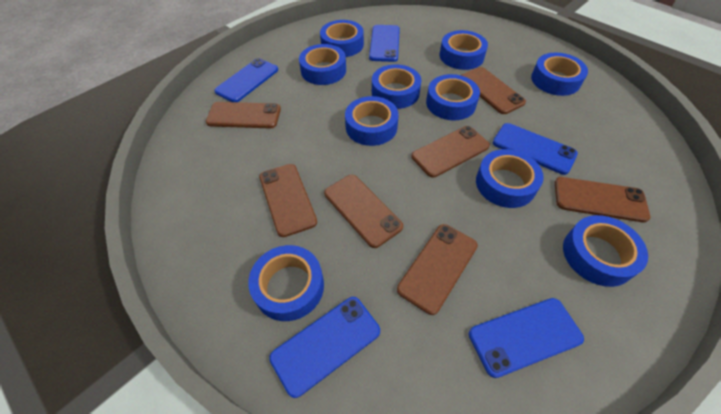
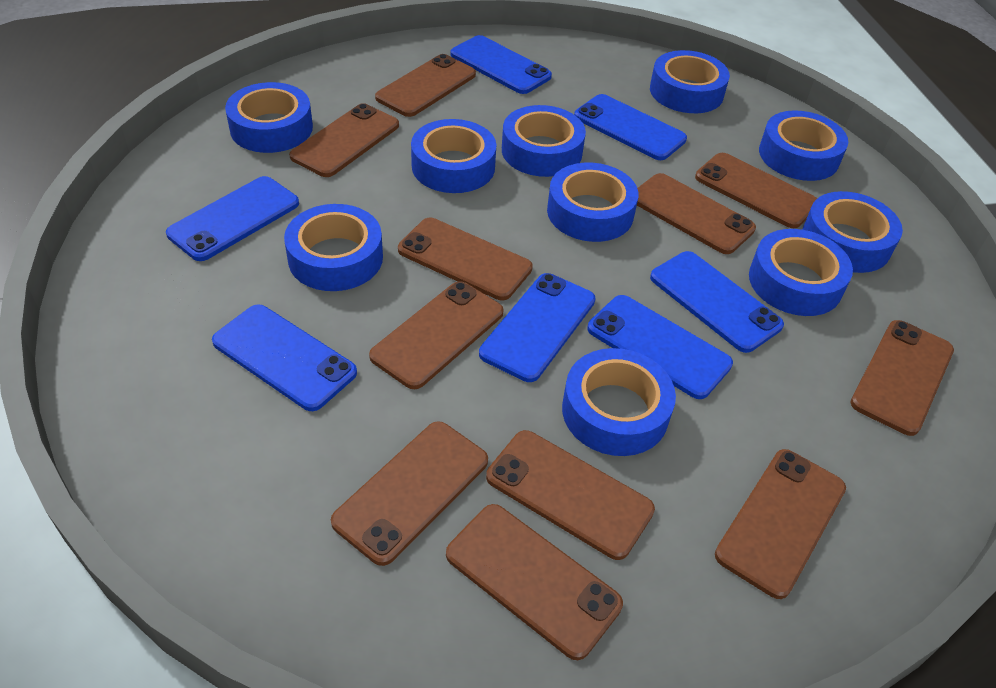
blue phone: 5 -> 7
brown phone: 7 -> 11

